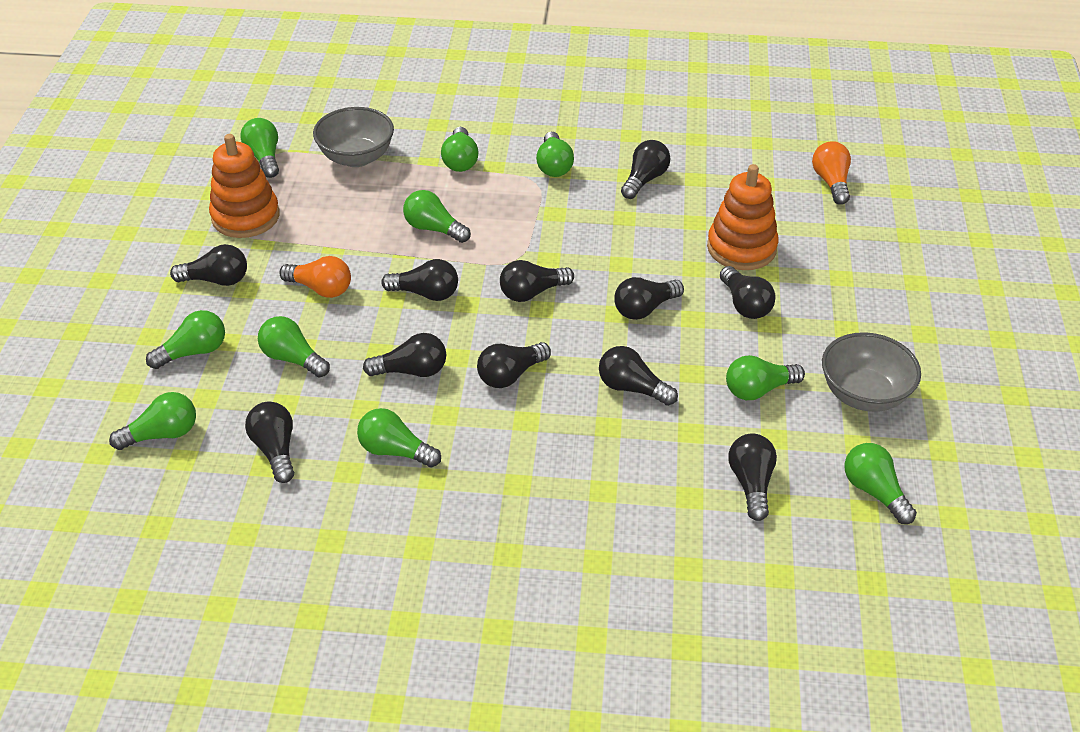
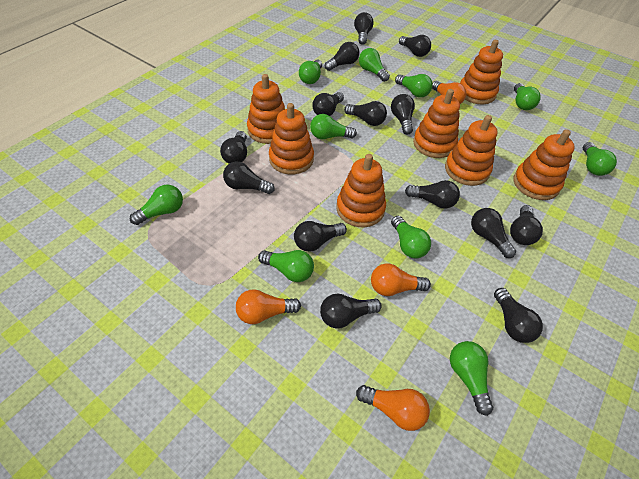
black light bulb: 11 -> 14
grey bowl: 2 -> 0
orange light bulb: 2 -> 4
orange stacking toy: 2 -> 7

